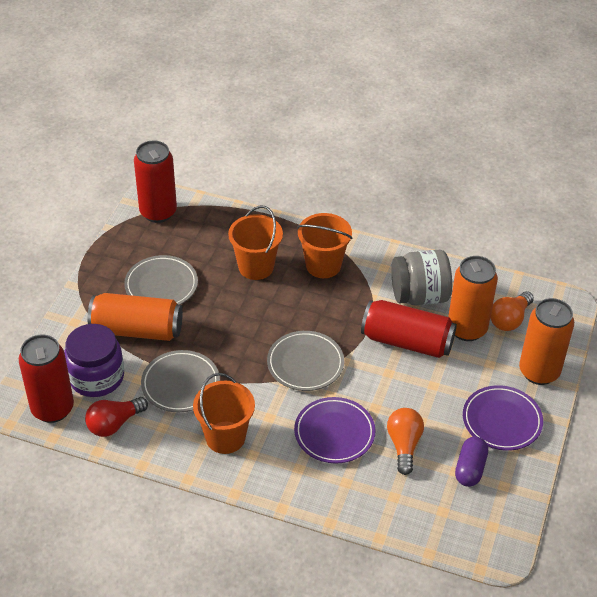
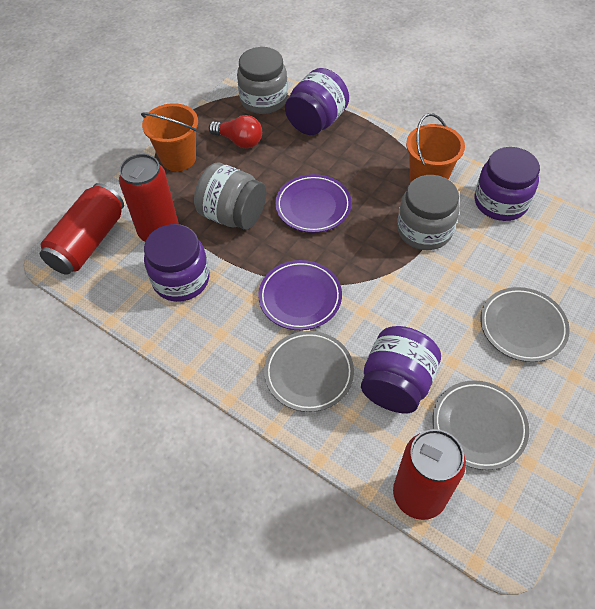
grey jar: 1 -> 3
orange bucket: 3 -> 2
orange can: 3 -> 0
orange light bulb: 2 -> 0
purple capsule: 1 -> 0
purple jar: 1 -> 4

